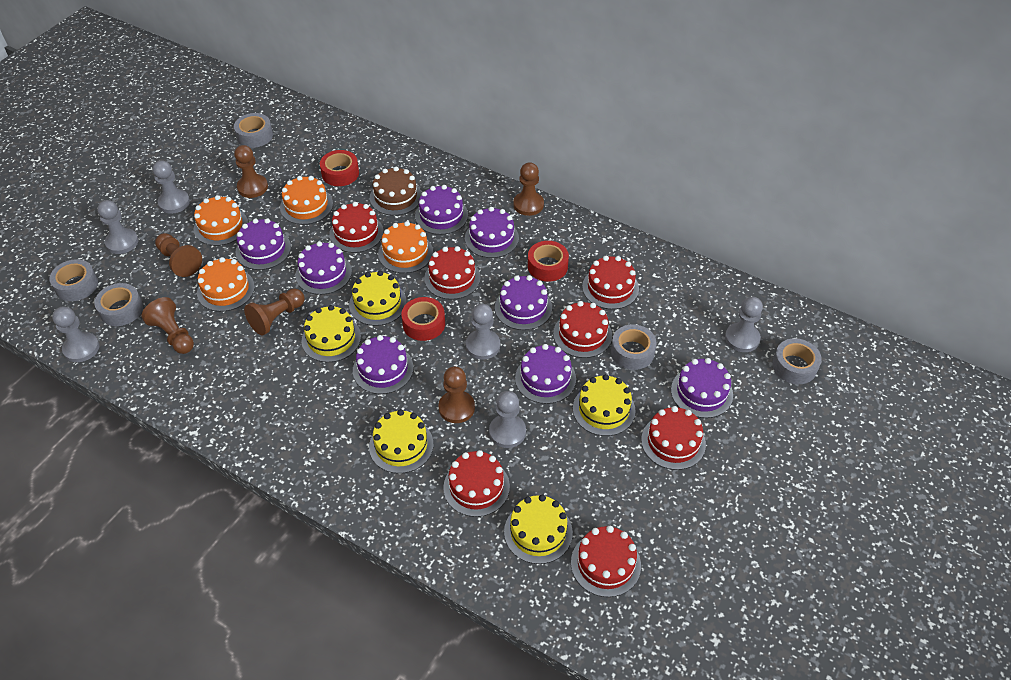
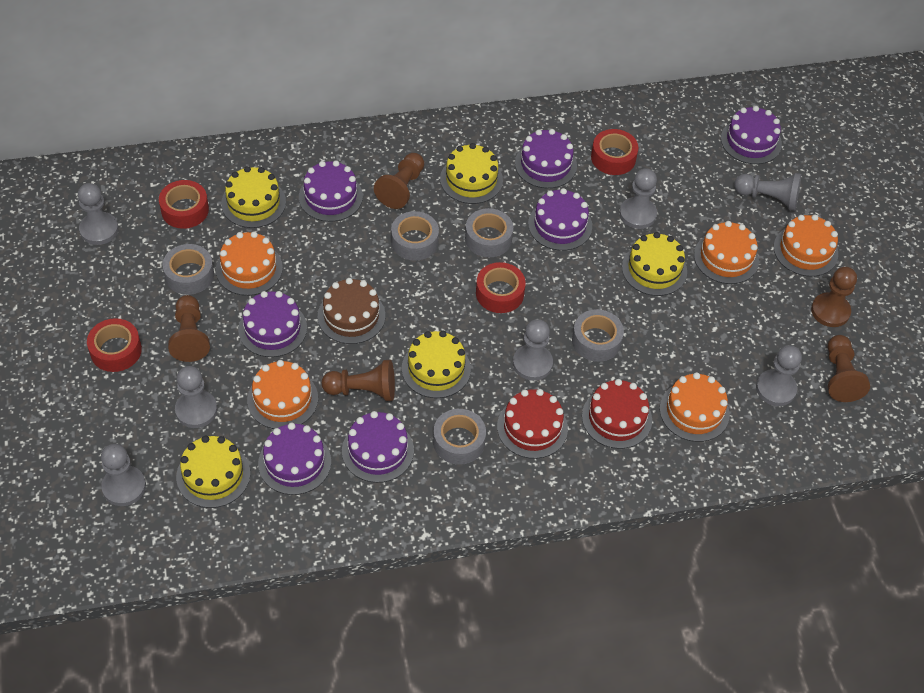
brown pawn: 6 -> 5
grey pawn: 6 -> 7
orange cake: 4 -> 5
purple cake: 8 -> 7
red cake: 7 -> 2
red tape: 3 -> 4

